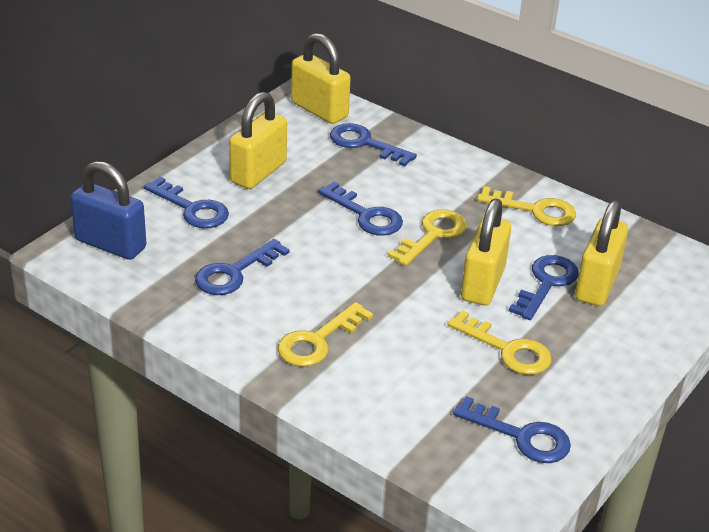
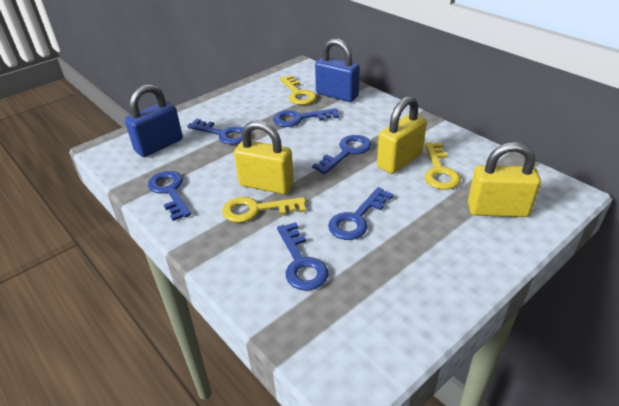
blue padlock: 1 -> 2
yellow key: 4 -> 3
yellow padlock: 4 -> 3

